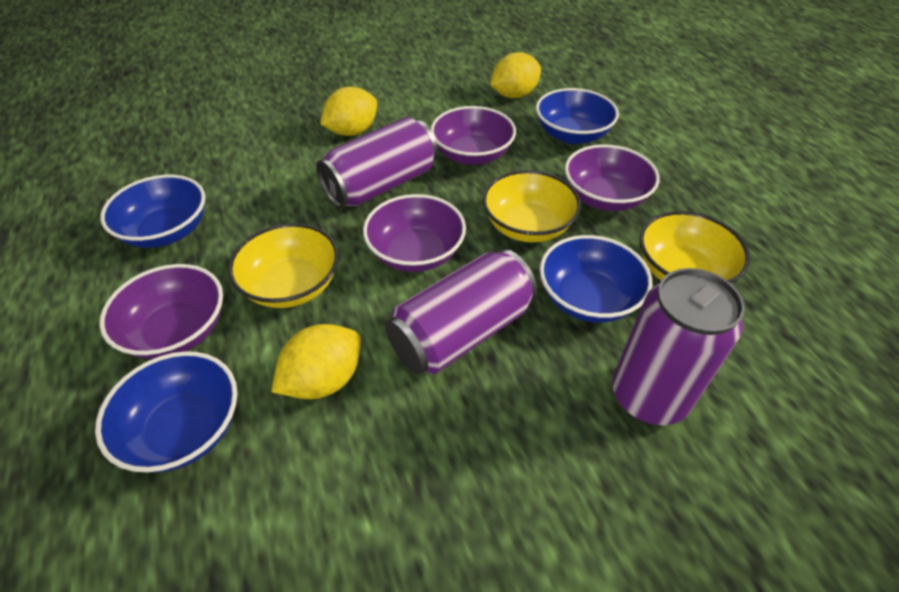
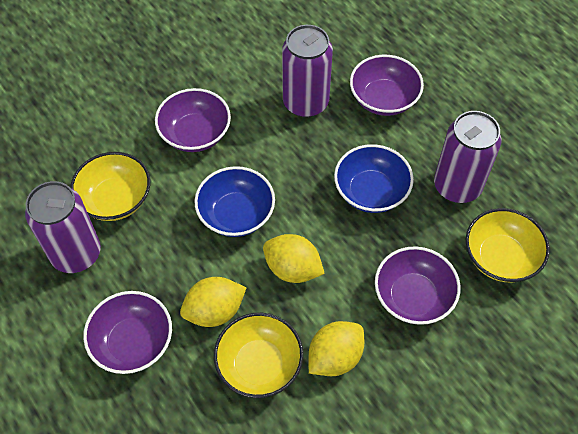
blue bowl: 4 -> 2

